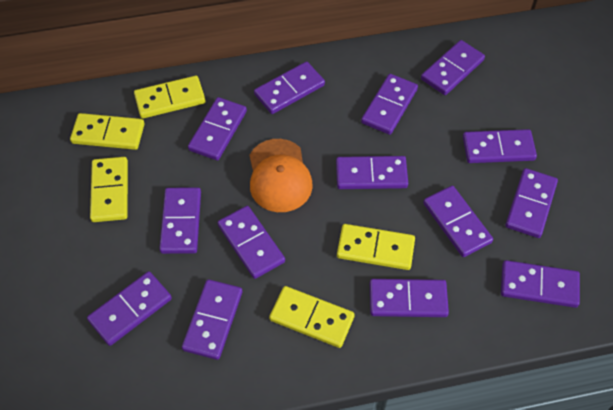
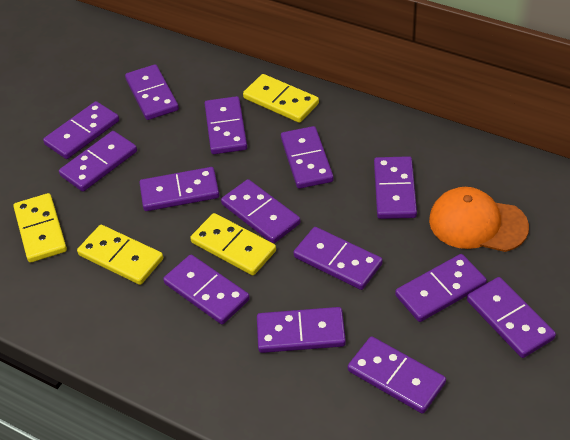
yellow domino: 5 -> 4

